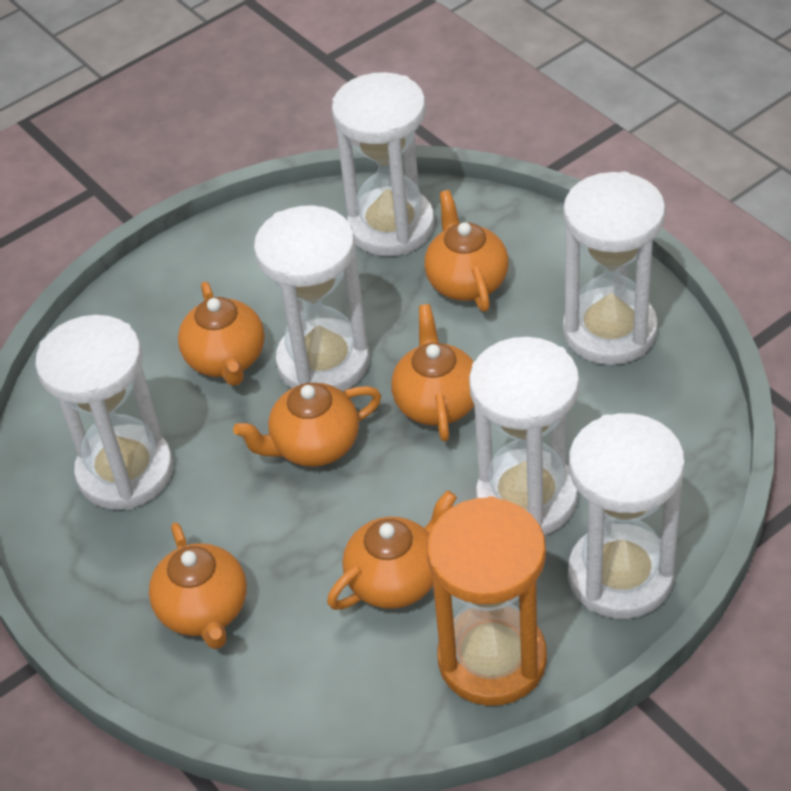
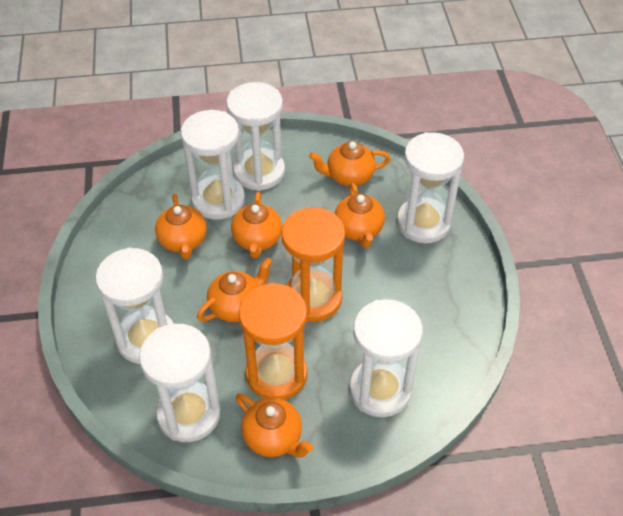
orange hourglass: 1 -> 2

